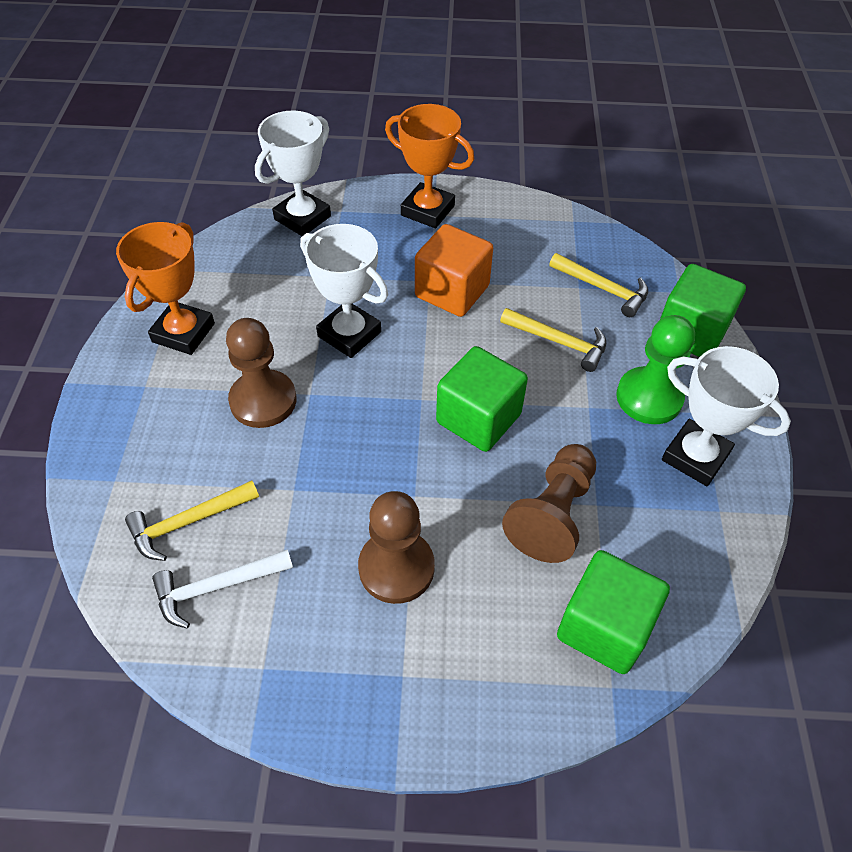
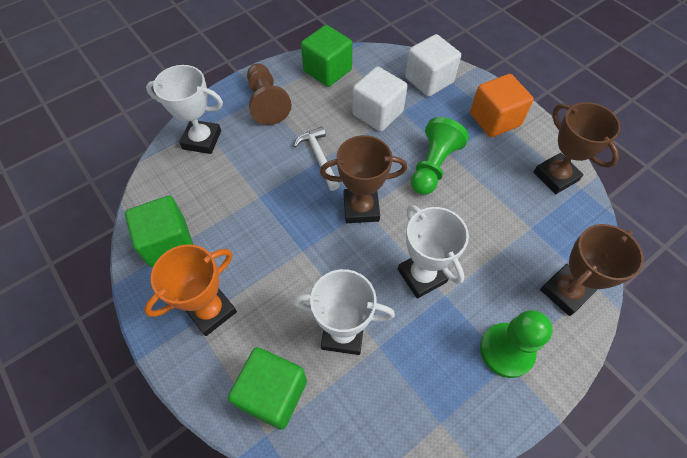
brown pawn: 3 -> 1
brown trophy: 0 -> 3
green pawn: 1 -> 2
orange trophy: 2 -> 1
white cube: 0 -> 2
yellow hammer: 3 -> 0

